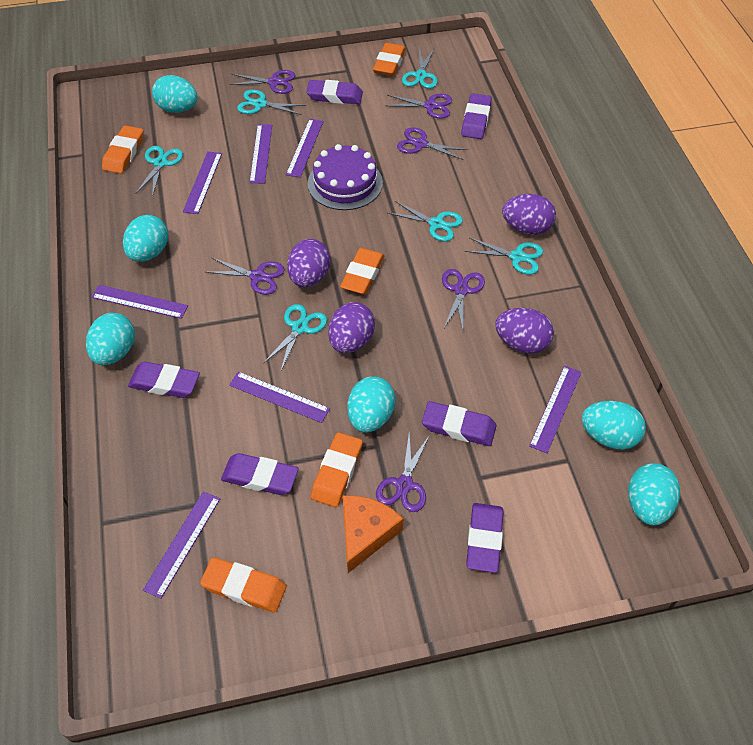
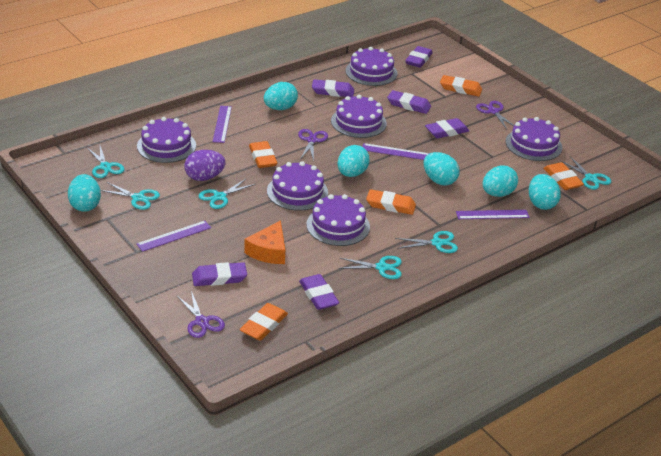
purple cake: 1 -> 6
purple egg: 4 -> 1
purple ruler: 7 -> 4
purple scissors: 6 -> 3

